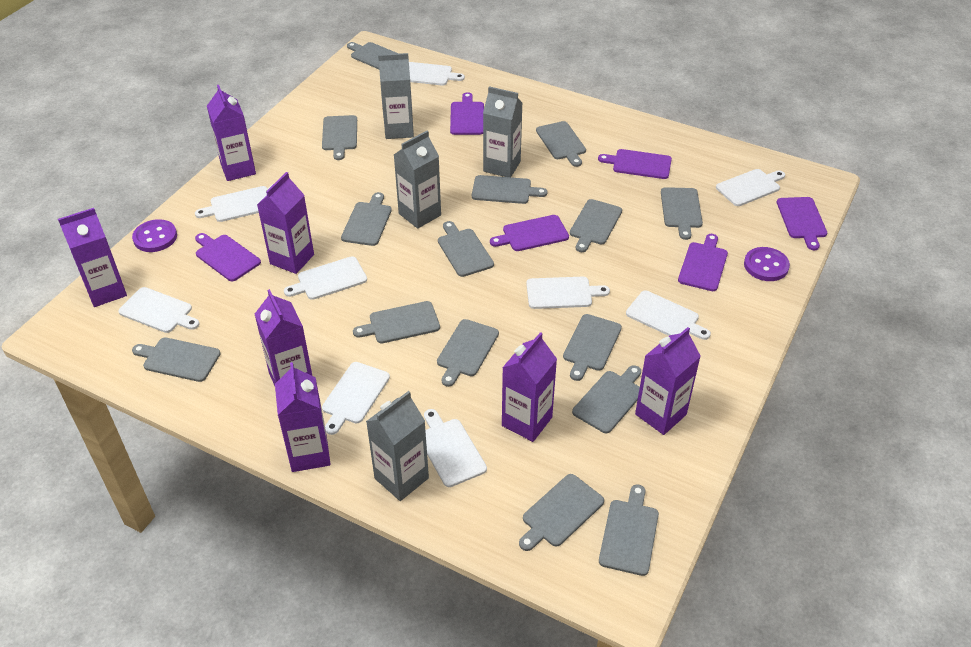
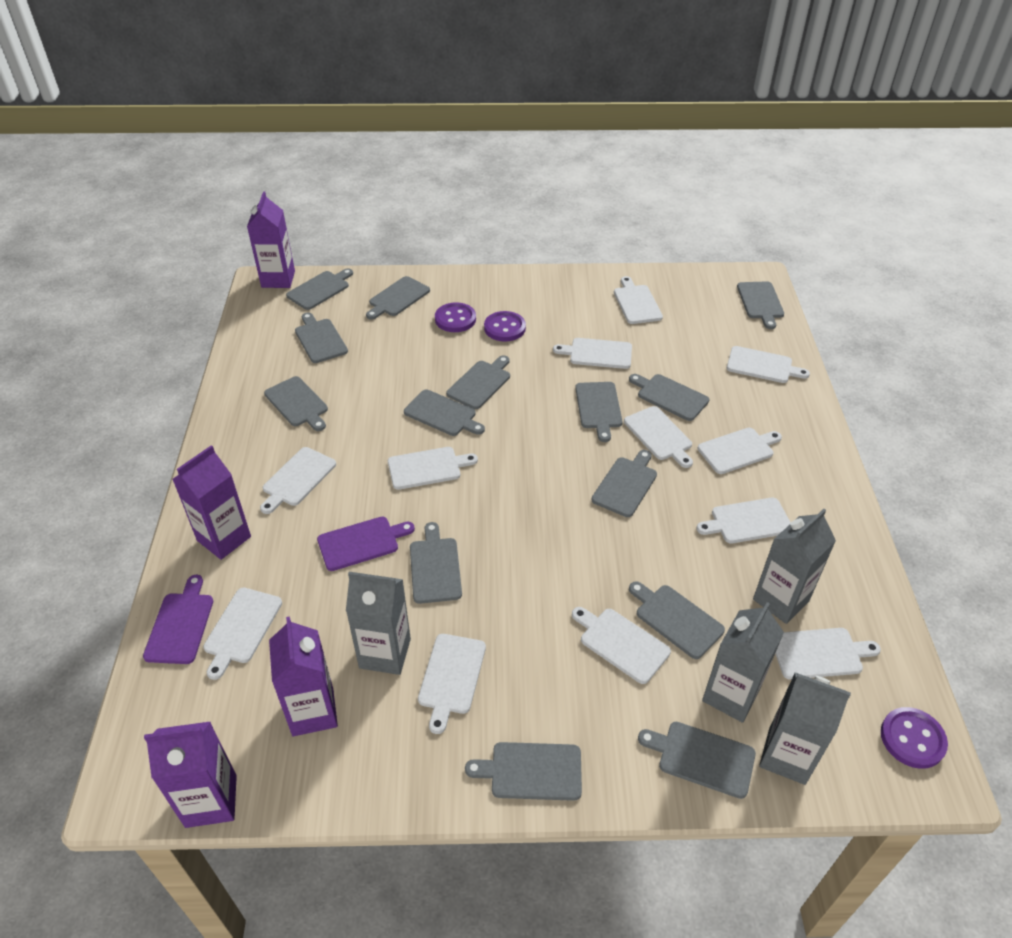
grey cutting board: 15 -> 14
purple button: 2 -> 3
purple carton: 7 -> 4
purple cutting board: 6 -> 2
white cutting board: 9 -> 12

